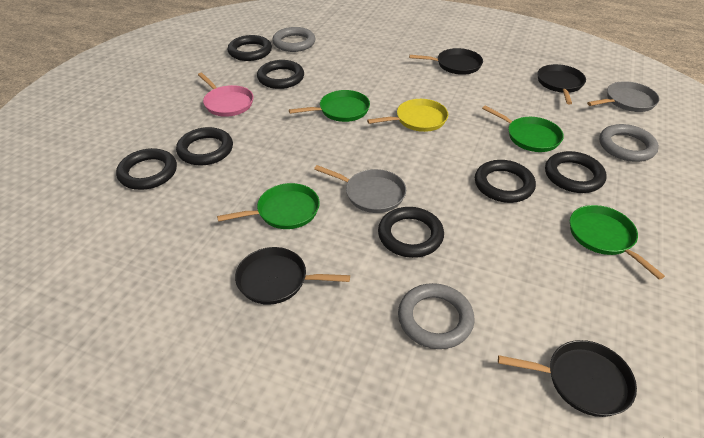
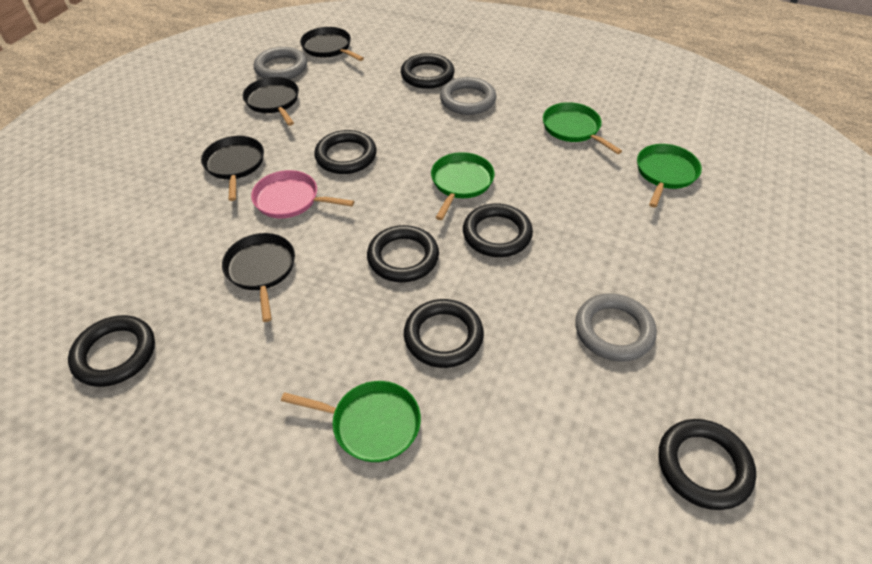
grey pan: 2 -> 0
yellow pan: 1 -> 0

